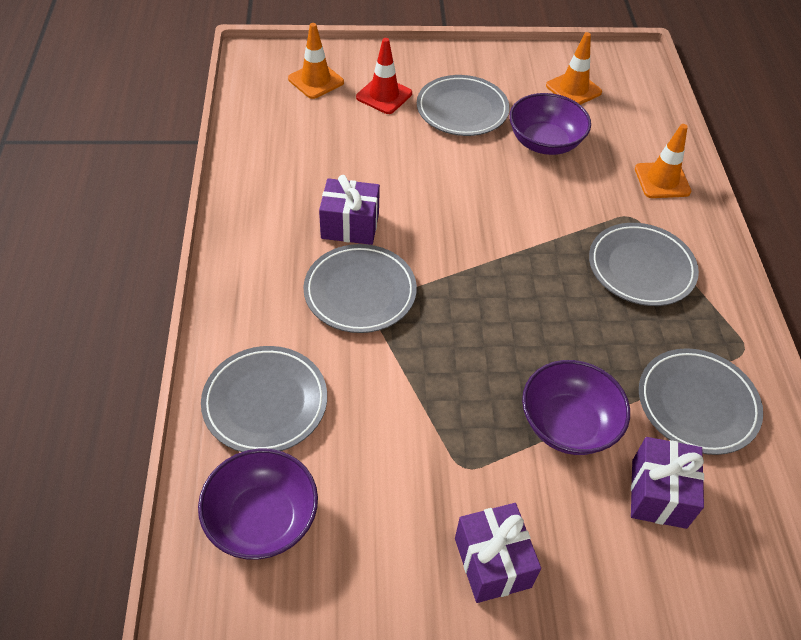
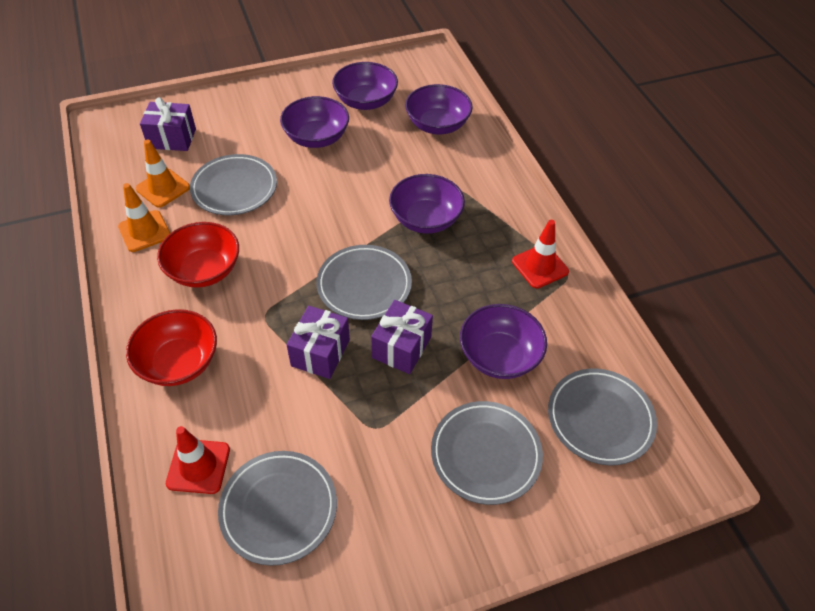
orange traffic cone: 3 -> 2
purple bowl: 3 -> 5
red bowl: 0 -> 2
red traffic cone: 1 -> 2

